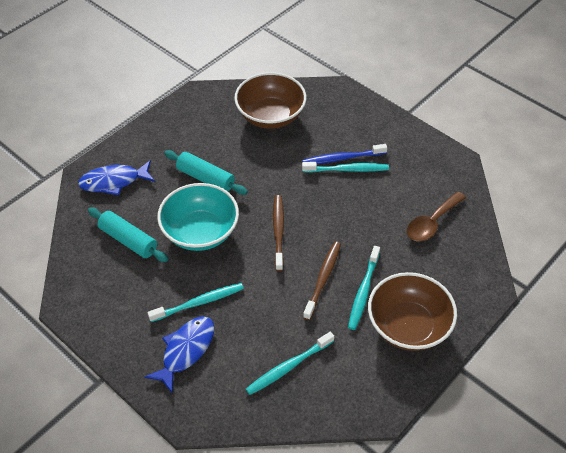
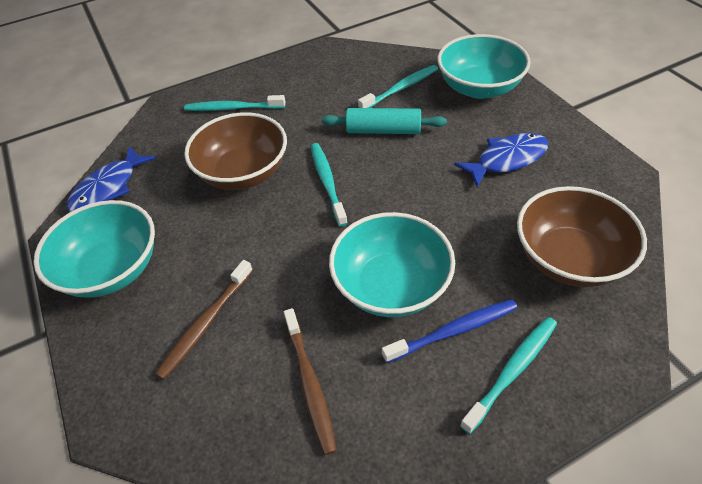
brown spoon: 1 -> 0
turquoise bowl: 1 -> 3
turquoise rolling pin: 2 -> 1

